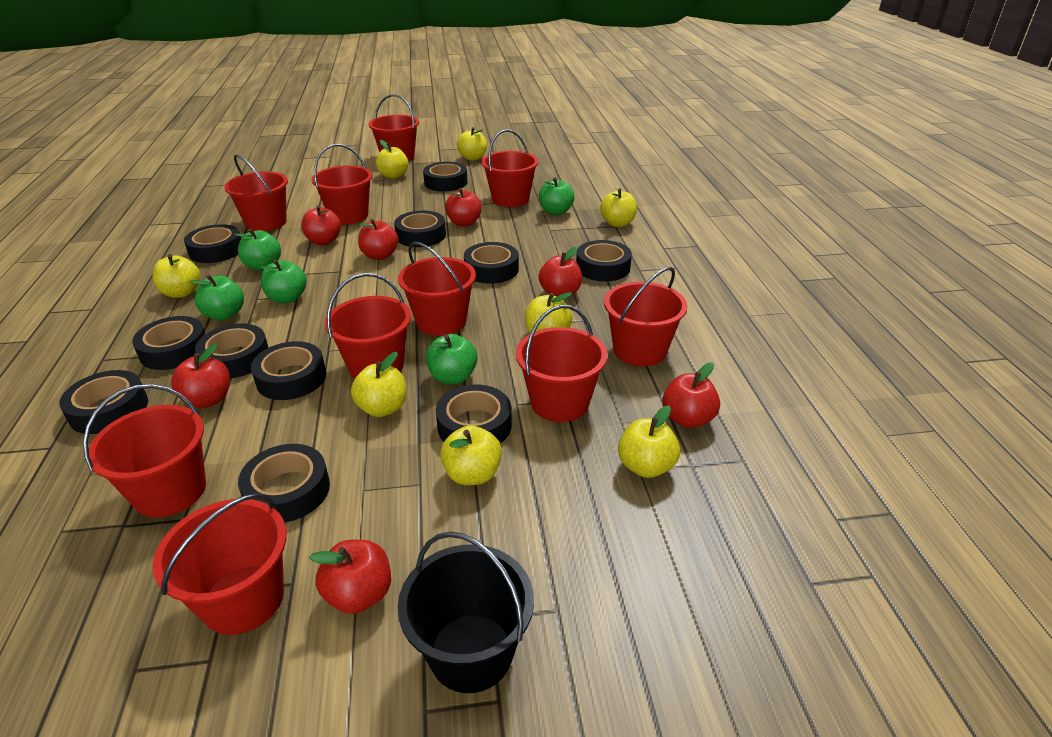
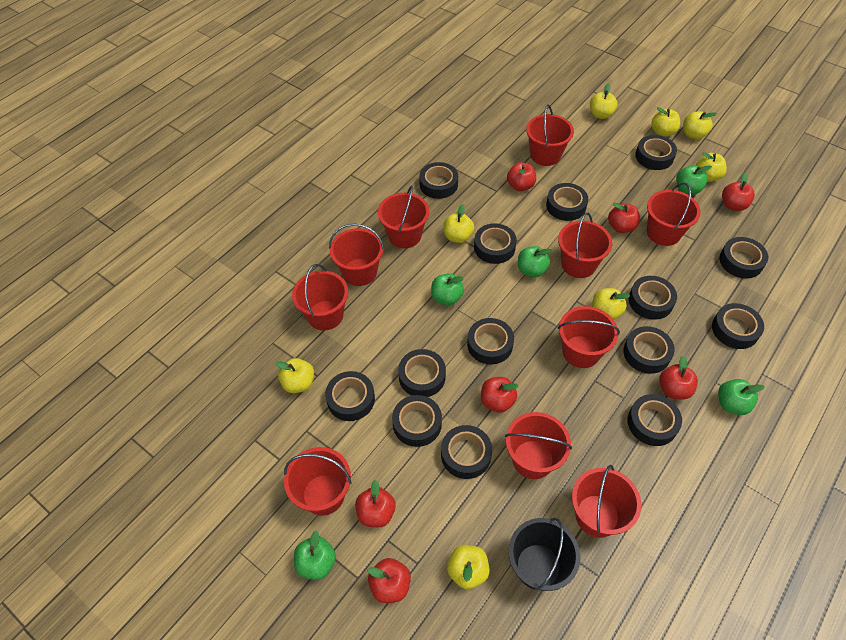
black tape: 11 -> 14

